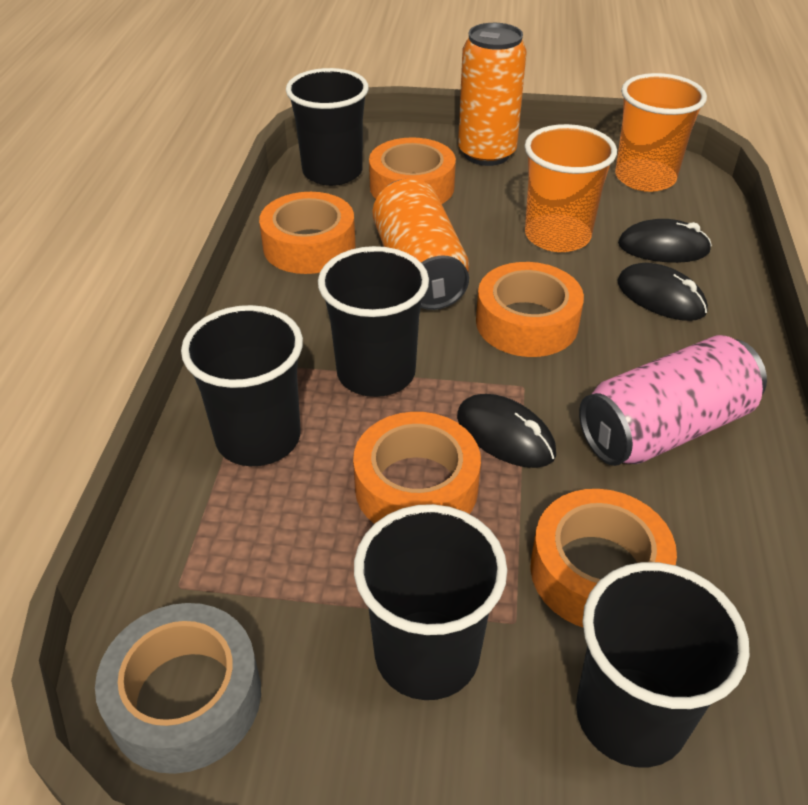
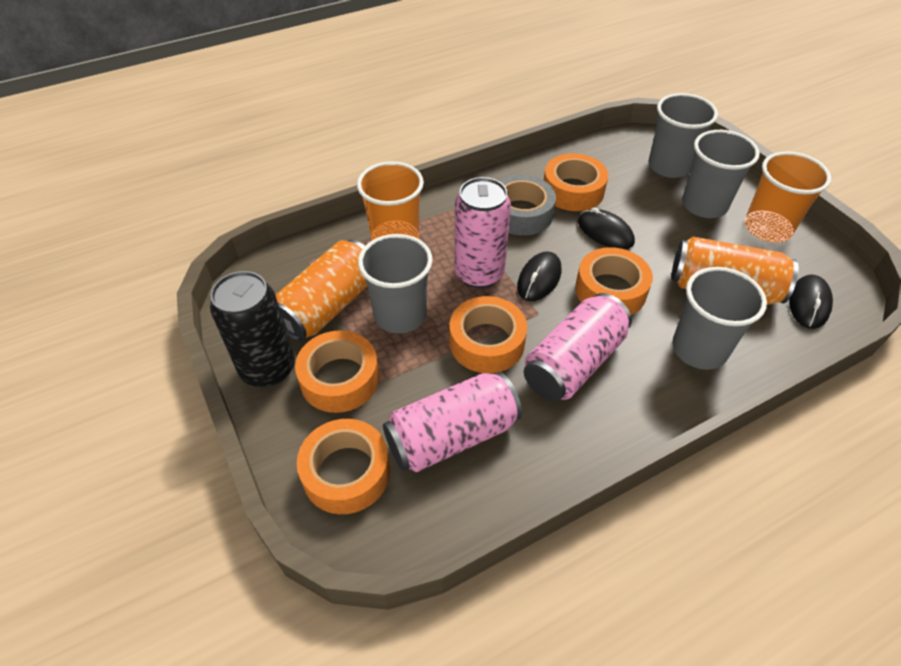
black can: 0 -> 1
black cup: 5 -> 0
grey cup: 0 -> 4
pink can: 1 -> 3

